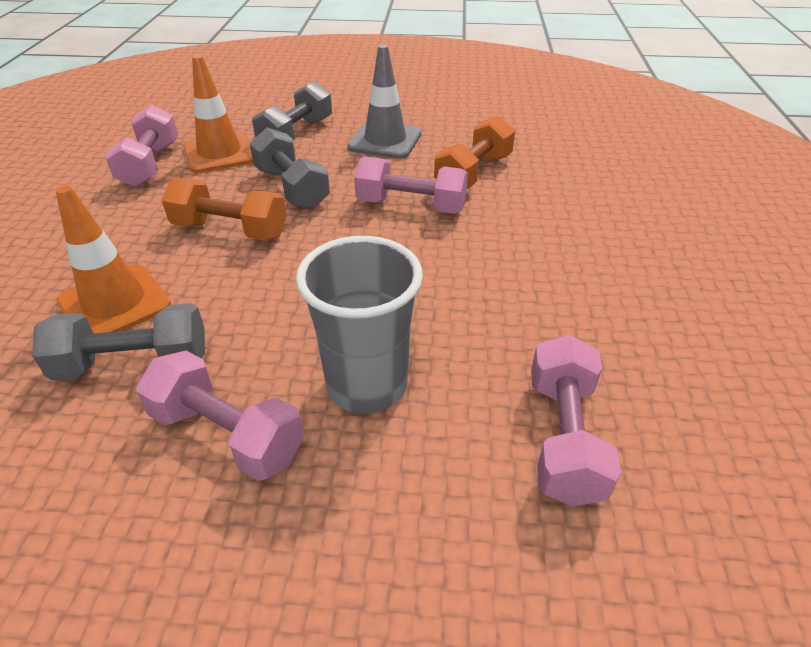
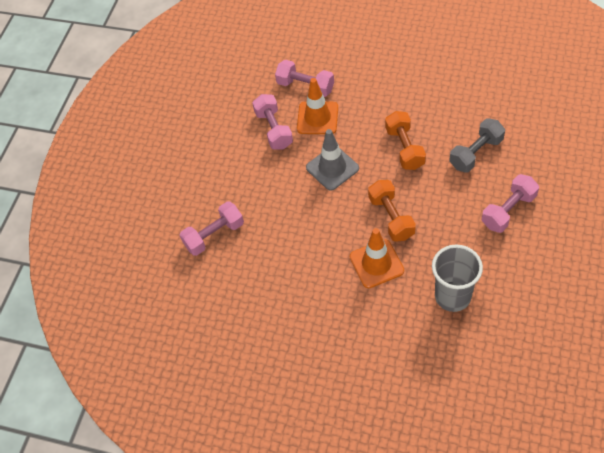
grey dumbbell: 3 -> 1

